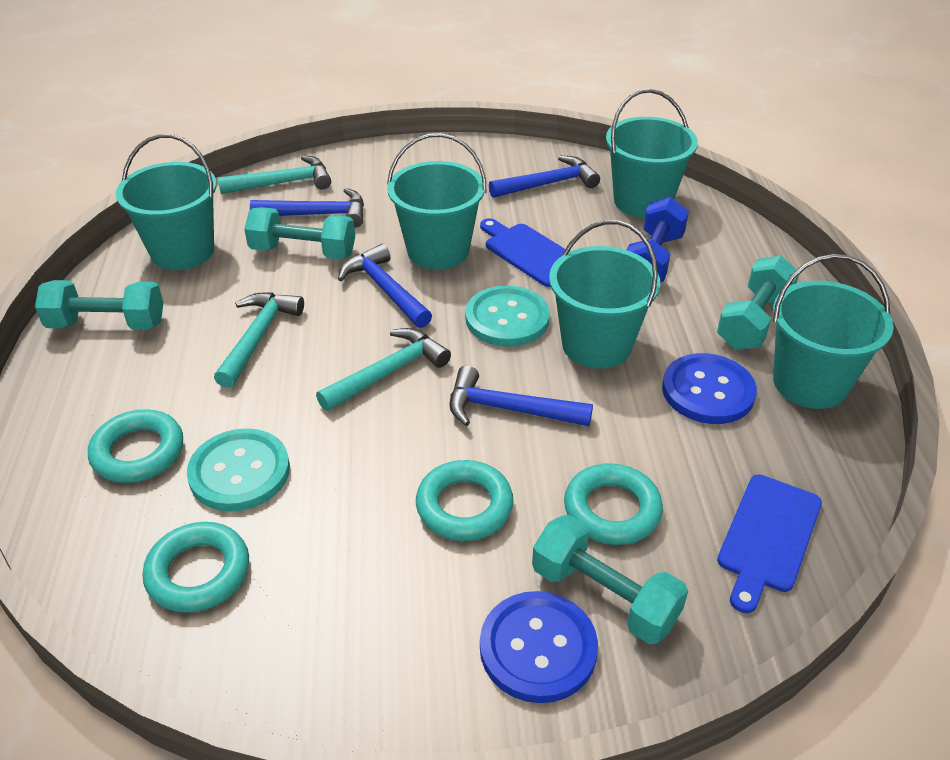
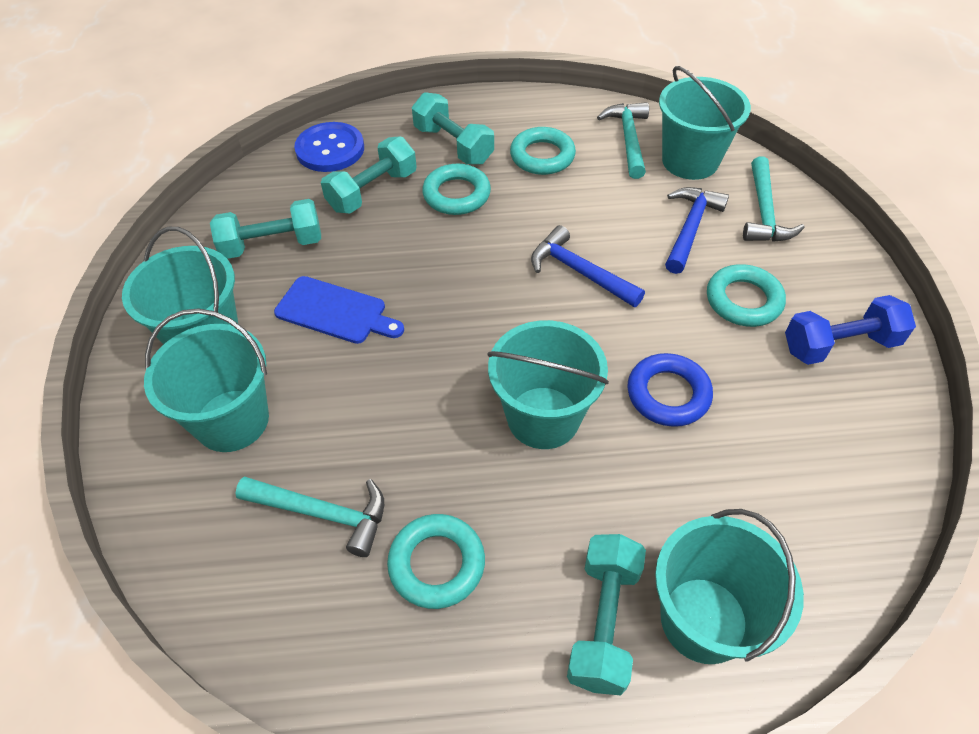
blue button: 2 -> 1
blue cutting board: 2 -> 1
blue hammer: 4 -> 2
blue ring: 0 -> 1
turquoise button: 2 -> 0

